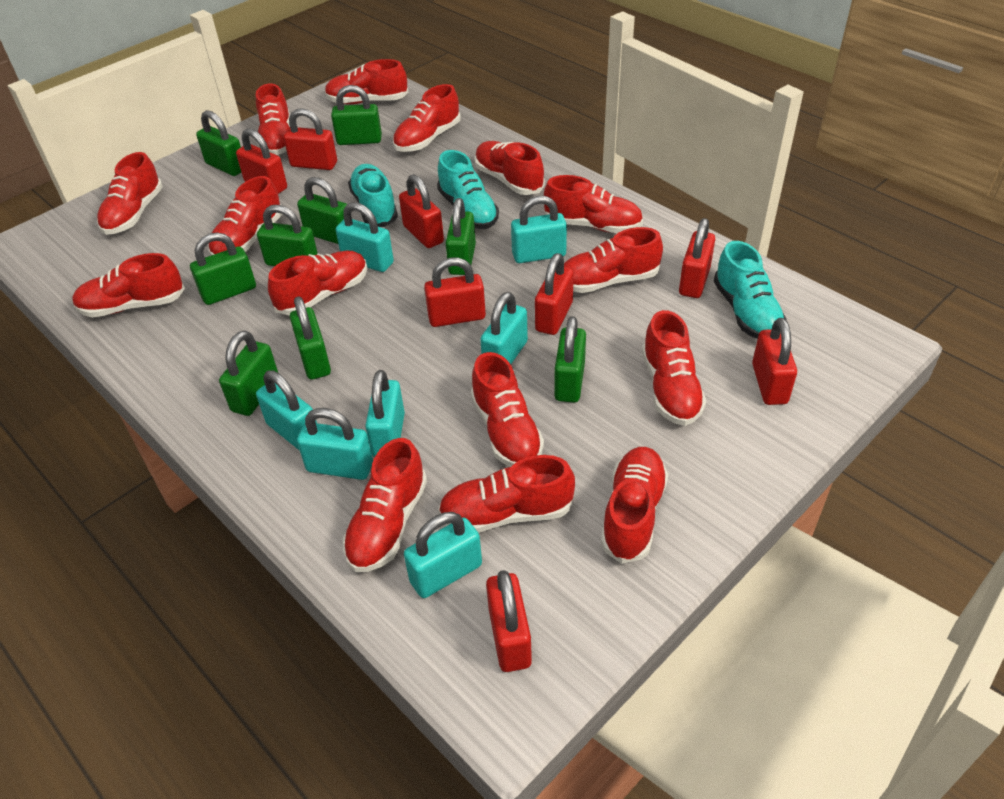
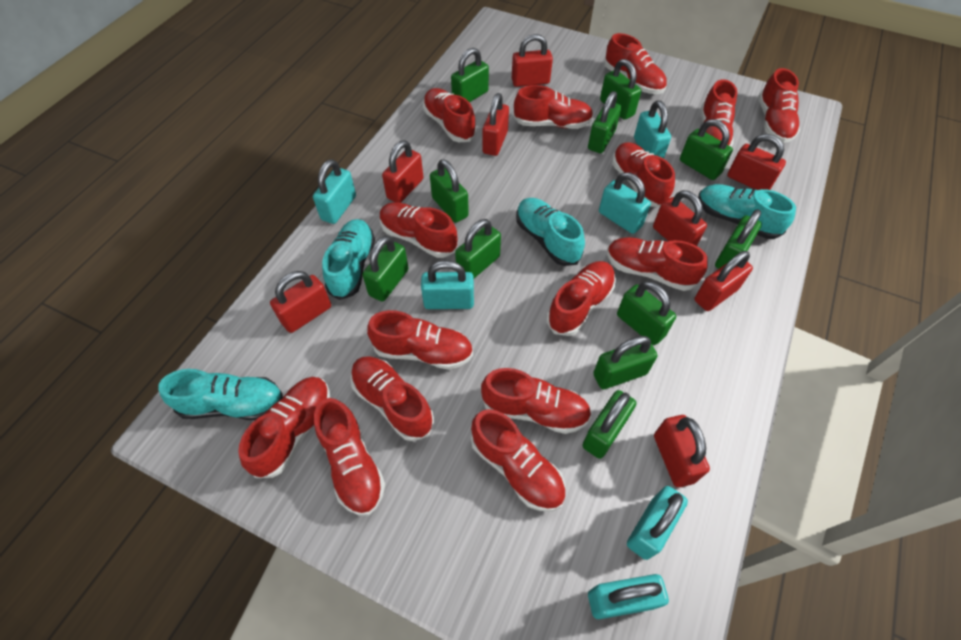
green padlock: 9 -> 11
turquoise padlock: 7 -> 6
turquoise shoe: 3 -> 4

